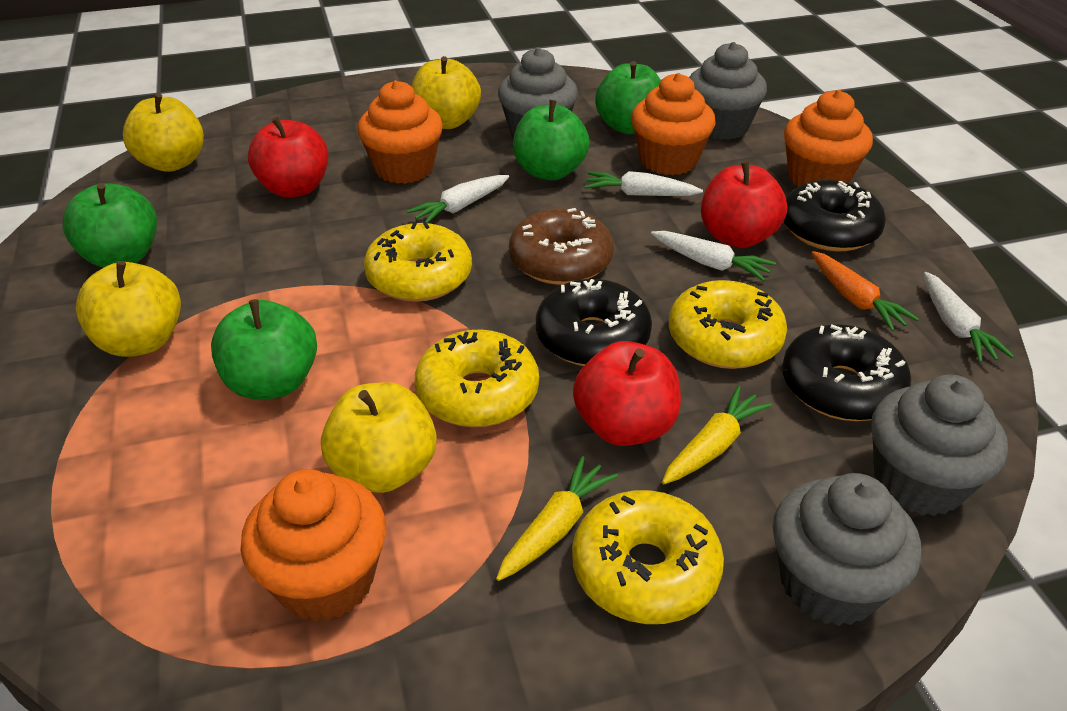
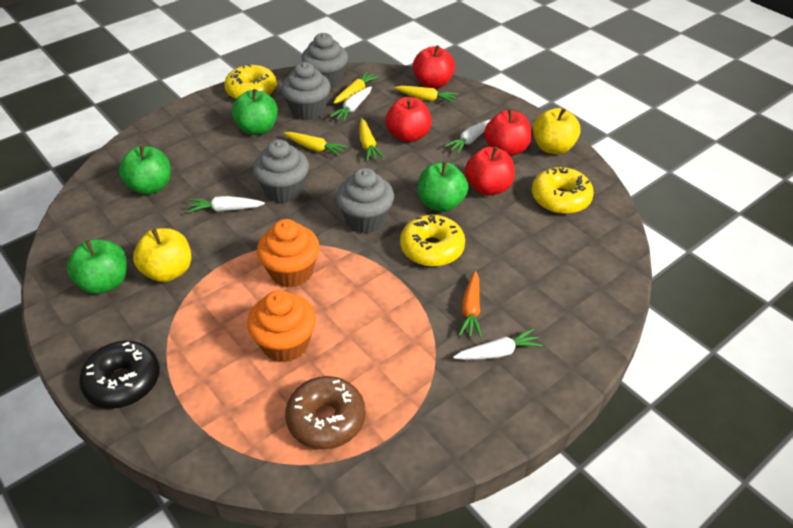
black donut: 3 -> 1
orange cupcake: 4 -> 2
red apple: 3 -> 4
yellow apple: 4 -> 2
yellow carrot: 2 -> 4
yellow donut: 4 -> 3

